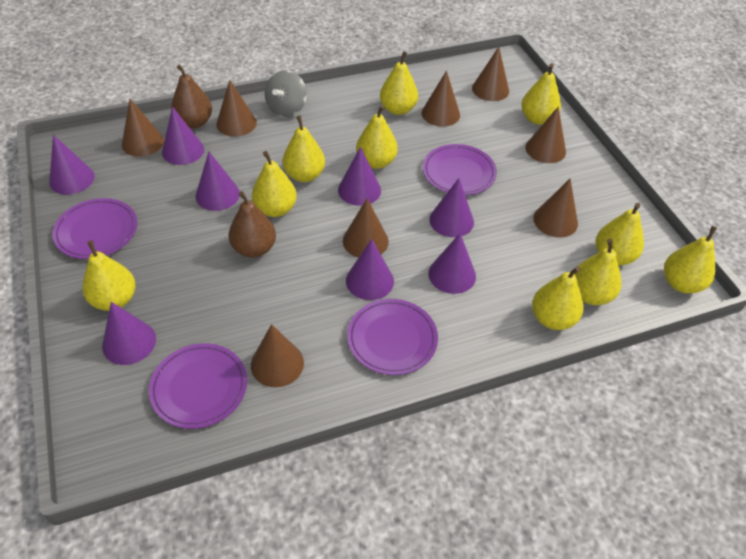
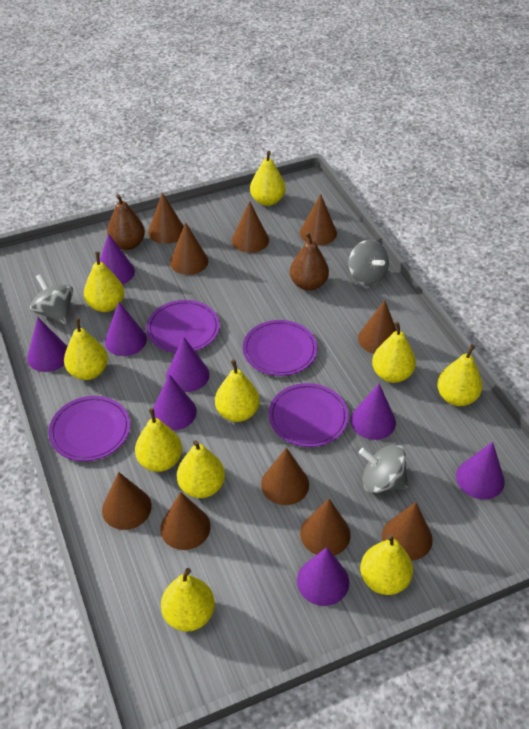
brown cone: 8 -> 10
grey spinning top: 1 -> 3

